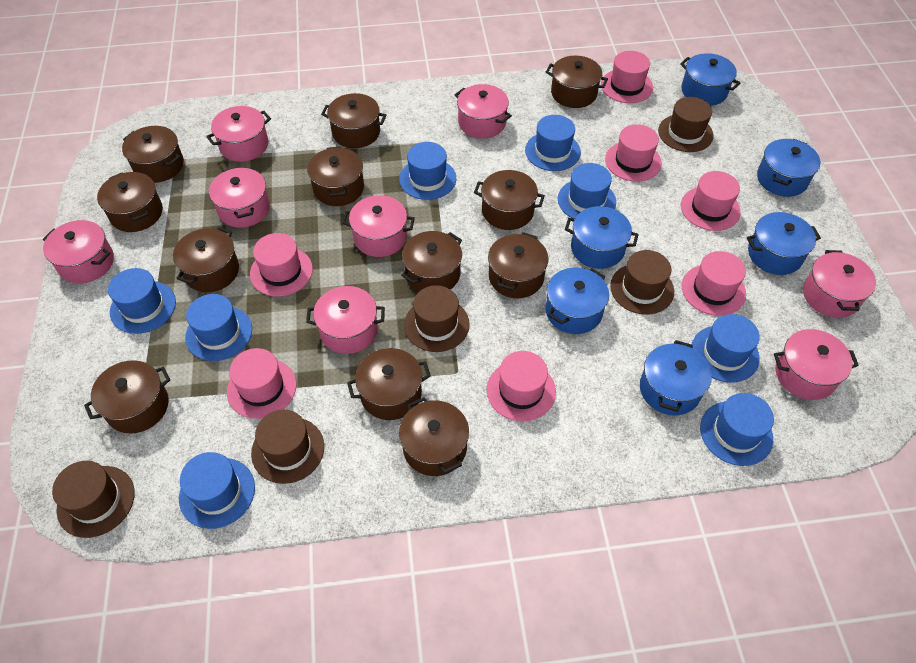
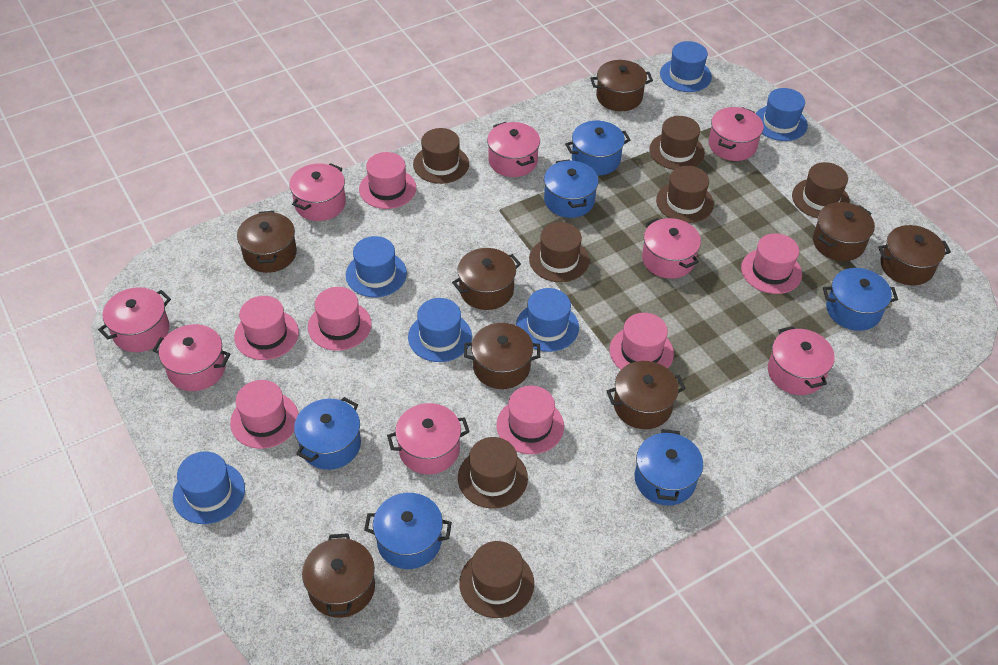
blue hat: 8 -> 6
brown hat: 5 -> 7
brown pot: 12 -> 8

